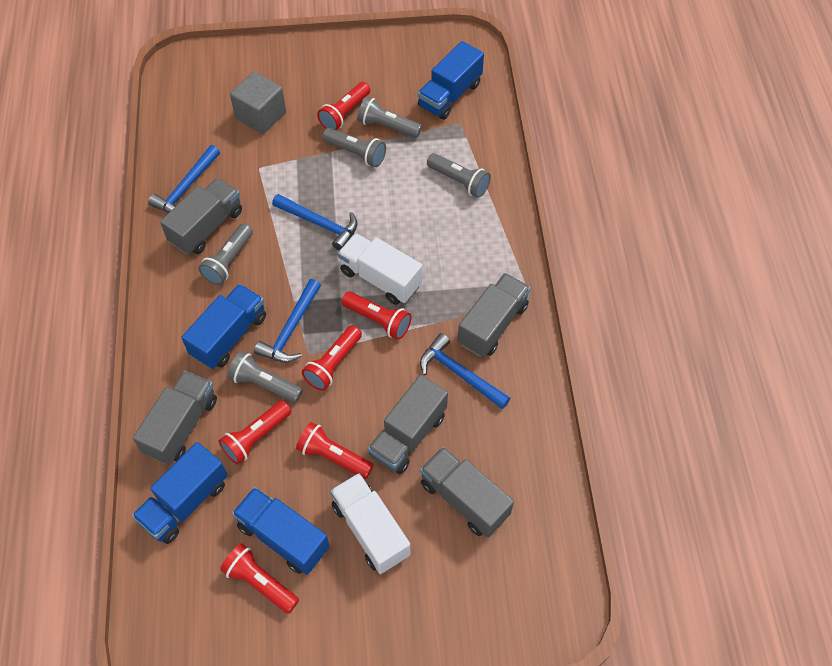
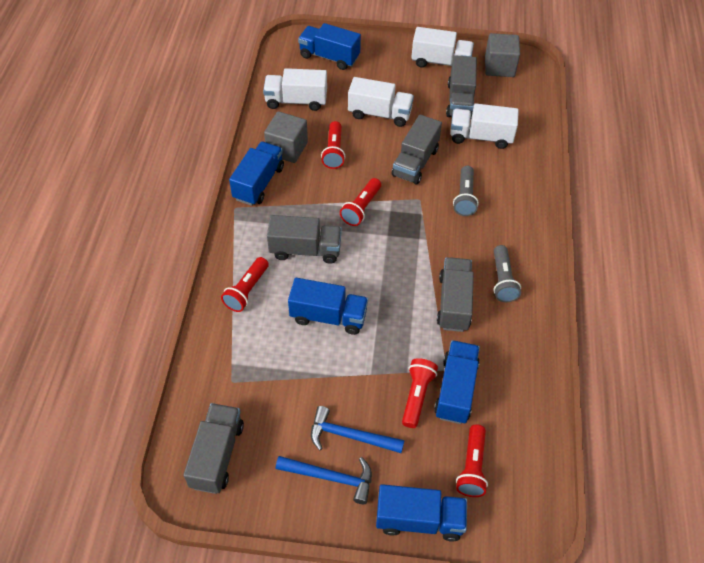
blue hammer: 4 -> 2
blue truck: 4 -> 5
grey cube: 1 -> 2
grey flashlight: 5 -> 2
red flashlight: 6 -> 5
white truck: 2 -> 4

